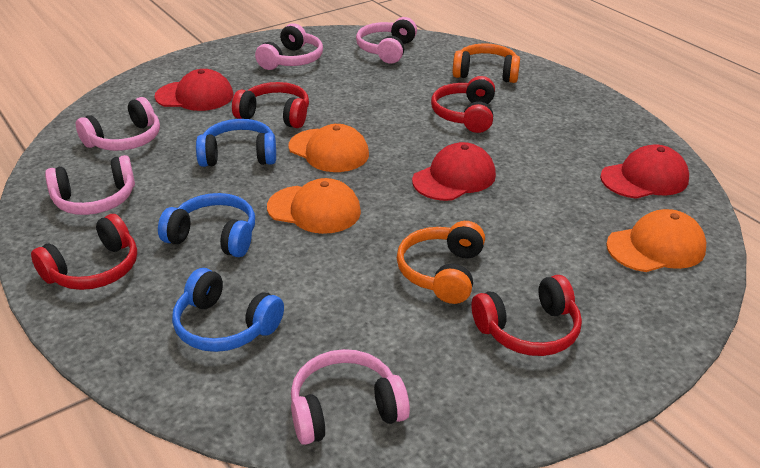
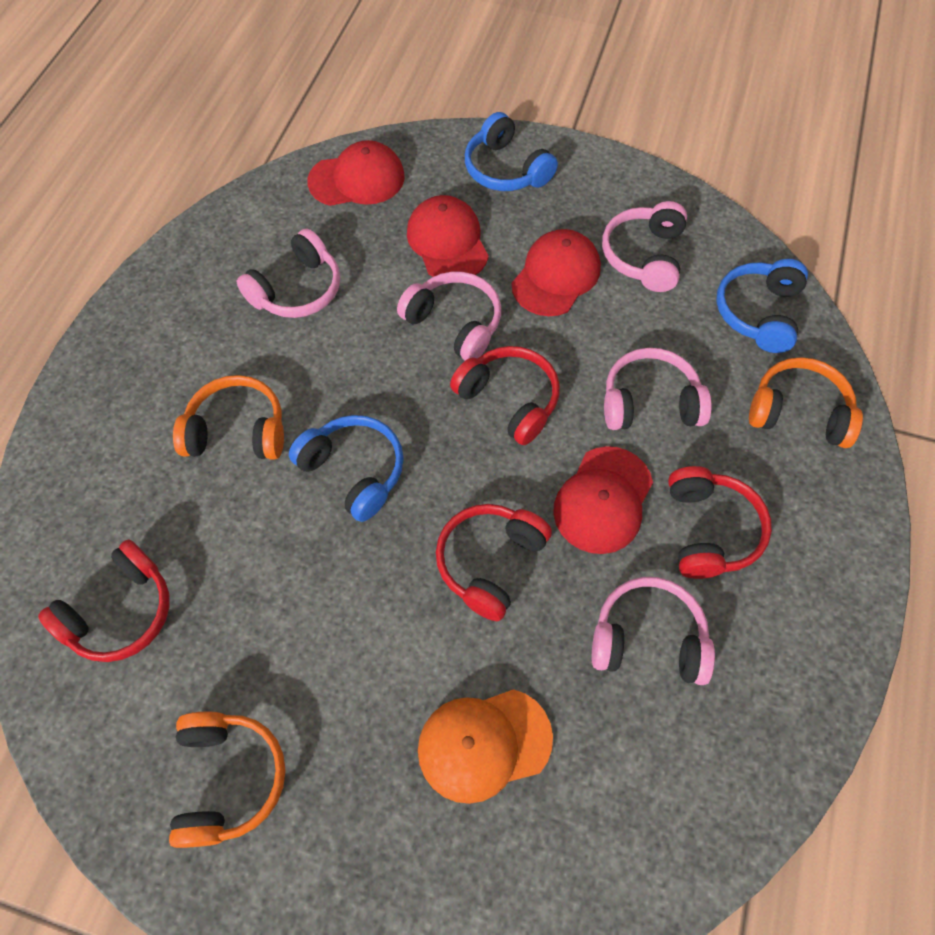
orange cap: 3 -> 1
orange headphones: 2 -> 3
red cap: 3 -> 4

